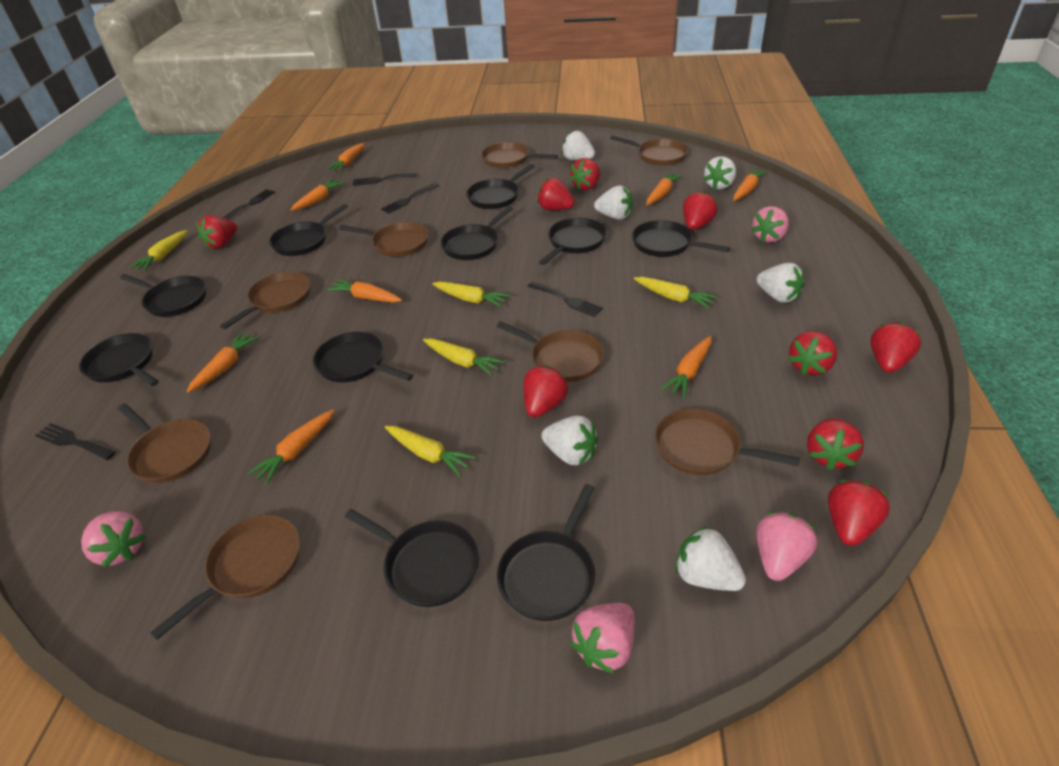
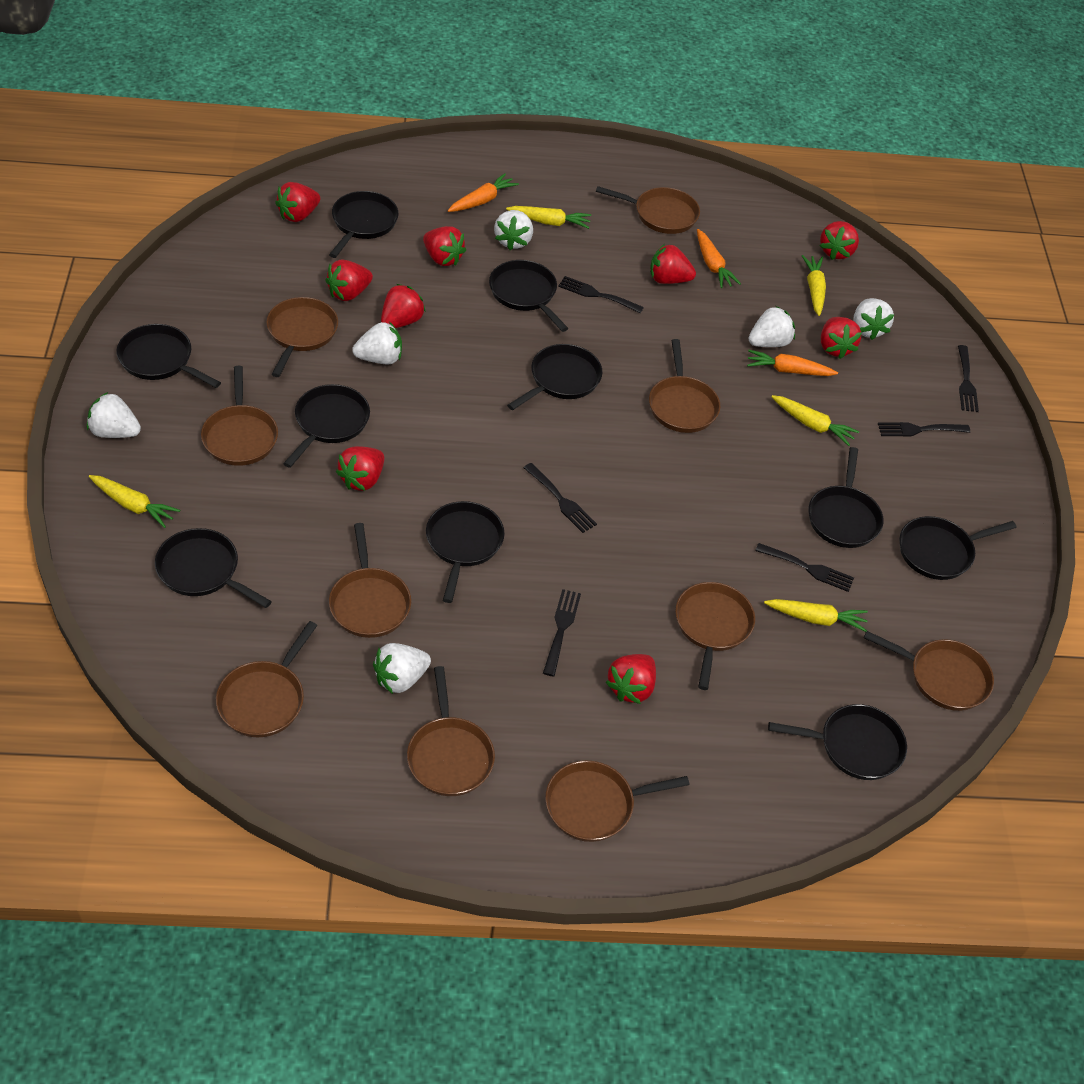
black fork: 5 -> 6
brown pan: 8 -> 10
orange carrot: 8 -> 3
pink strawberry: 4 -> 0

